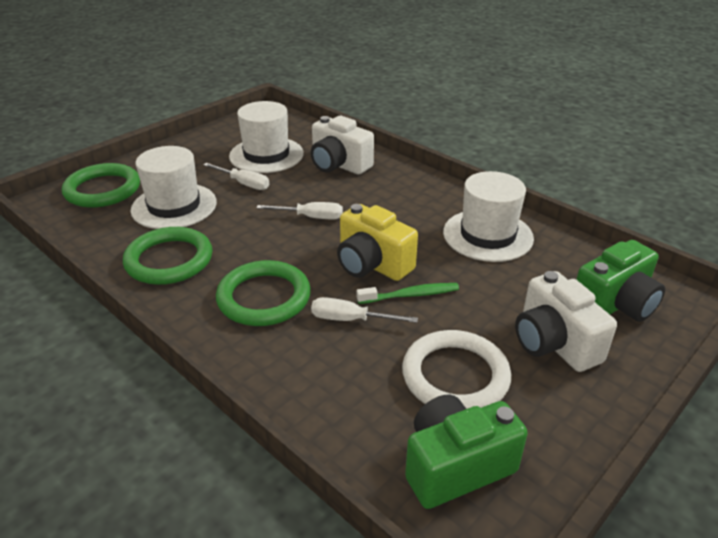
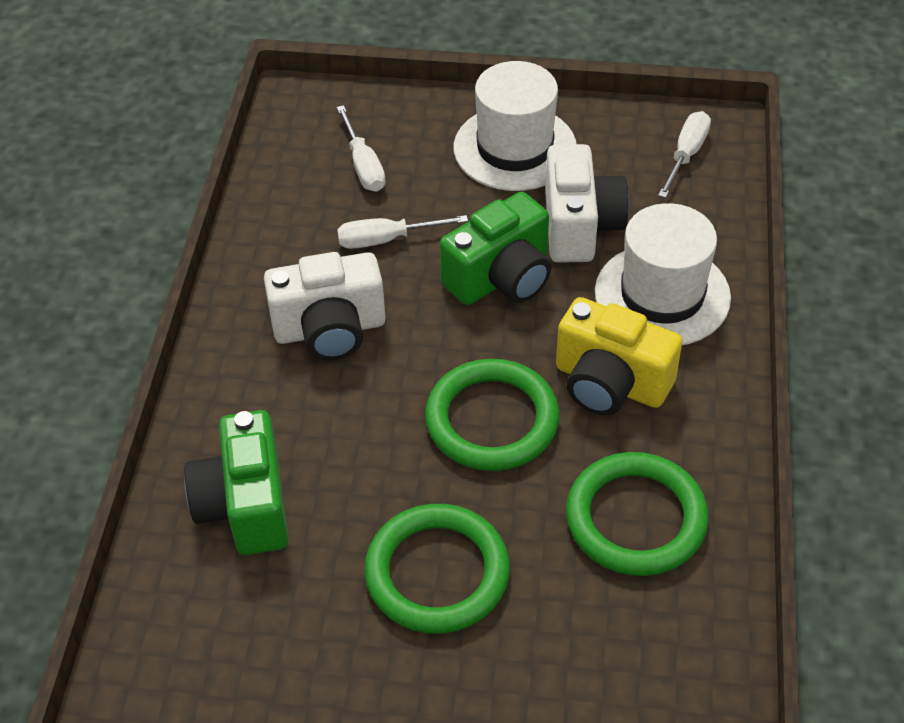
green toothbrush: 1 -> 0
white hat: 3 -> 2
white ring: 1 -> 0

